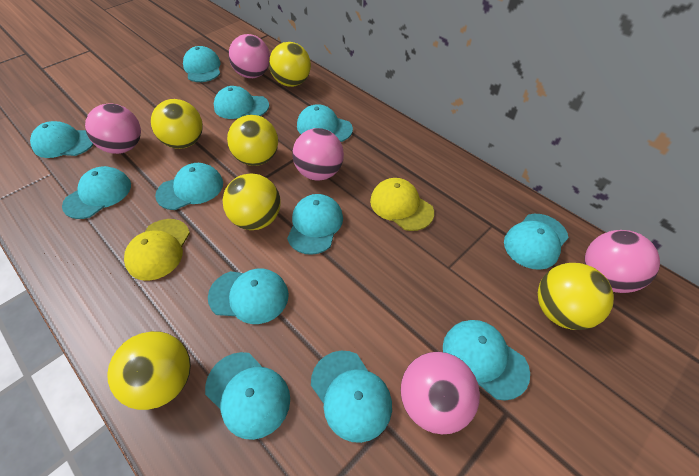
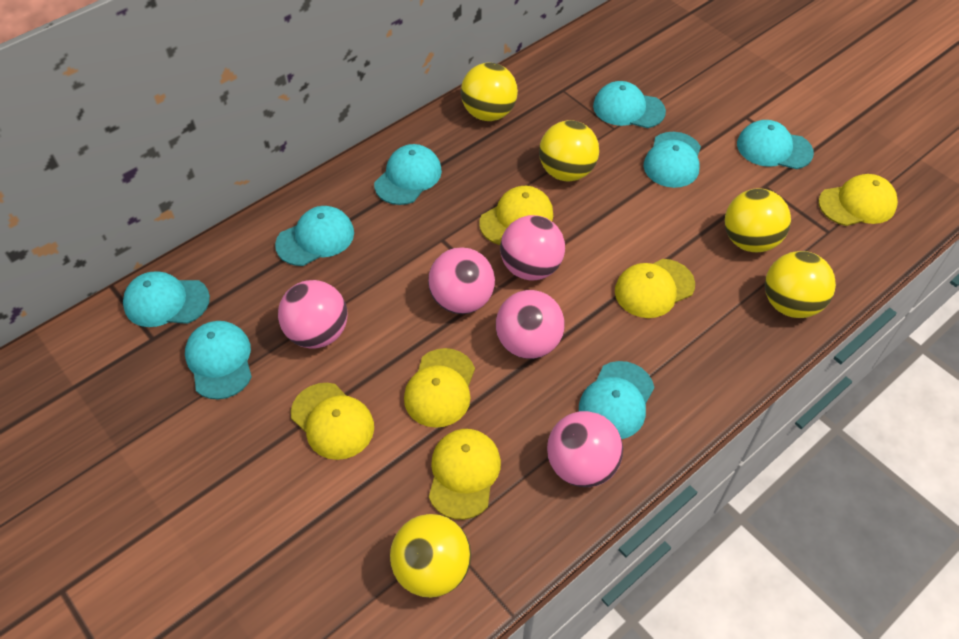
turquoise cap: 12 -> 8
yellow ball: 6 -> 5
yellow cap: 2 -> 6

